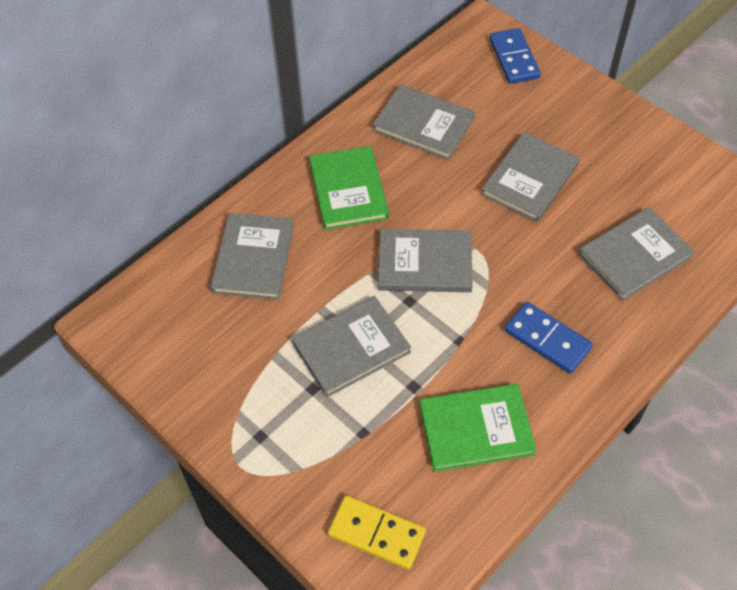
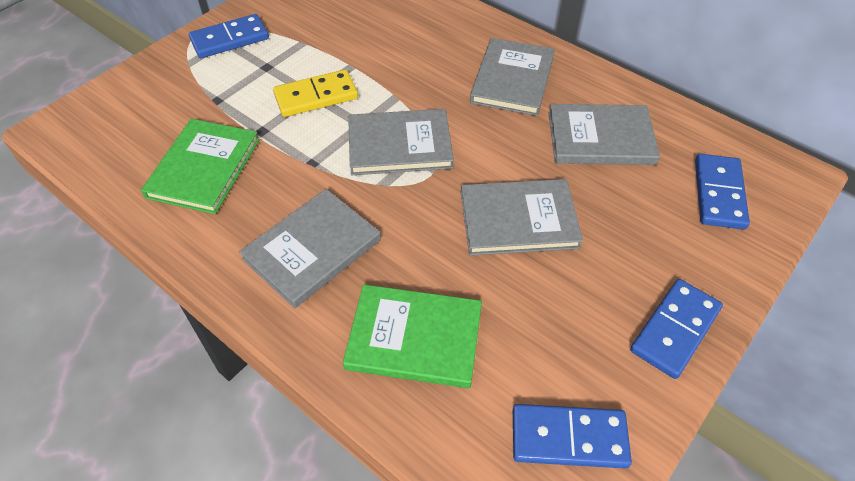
blue domino: 2 -> 4
grey book: 6 -> 5

